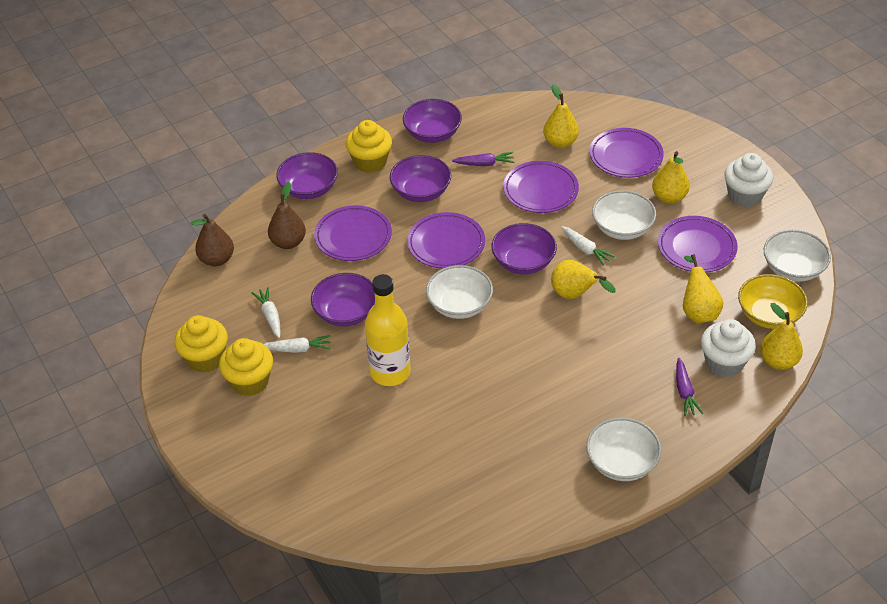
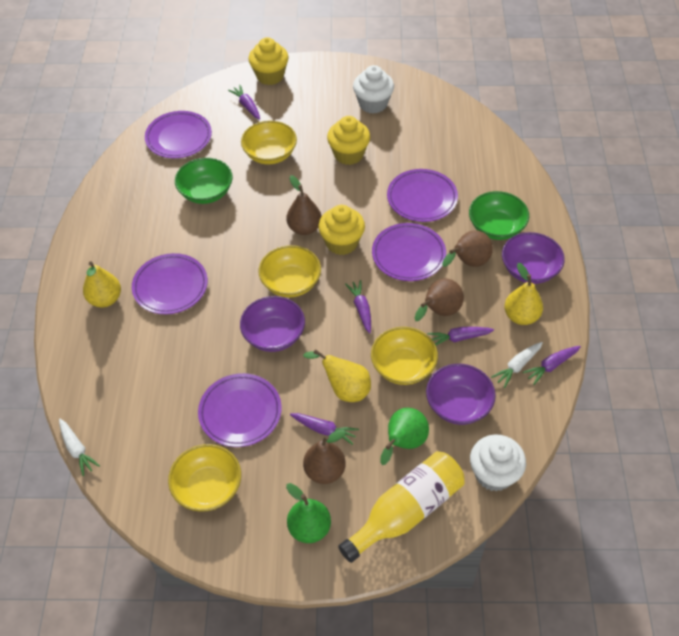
brown pear: 2 -> 4
green bowl: 0 -> 2
green pear: 0 -> 2
purple bowl: 5 -> 3
purple carrot: 2 -> 5
white bowl: 4 -> 0
white carrot: 3 -> 2
yellow bowl: 1 -> 4
yellow pear: 5 -> 3

